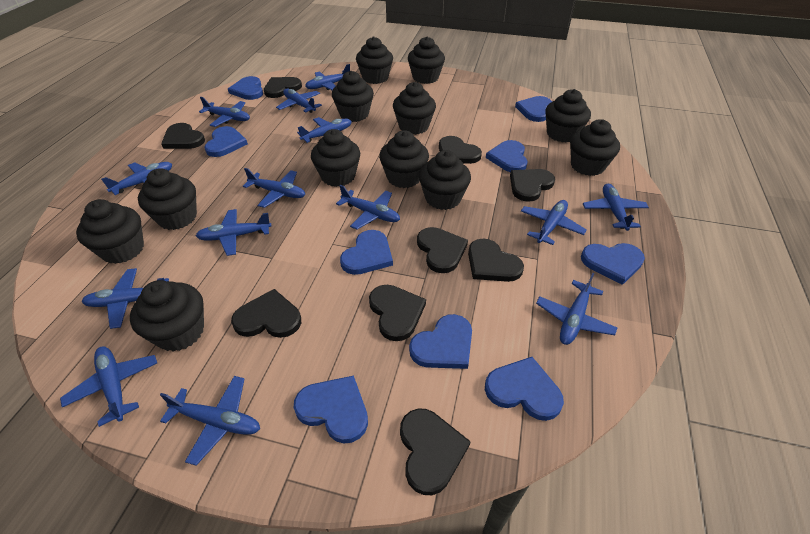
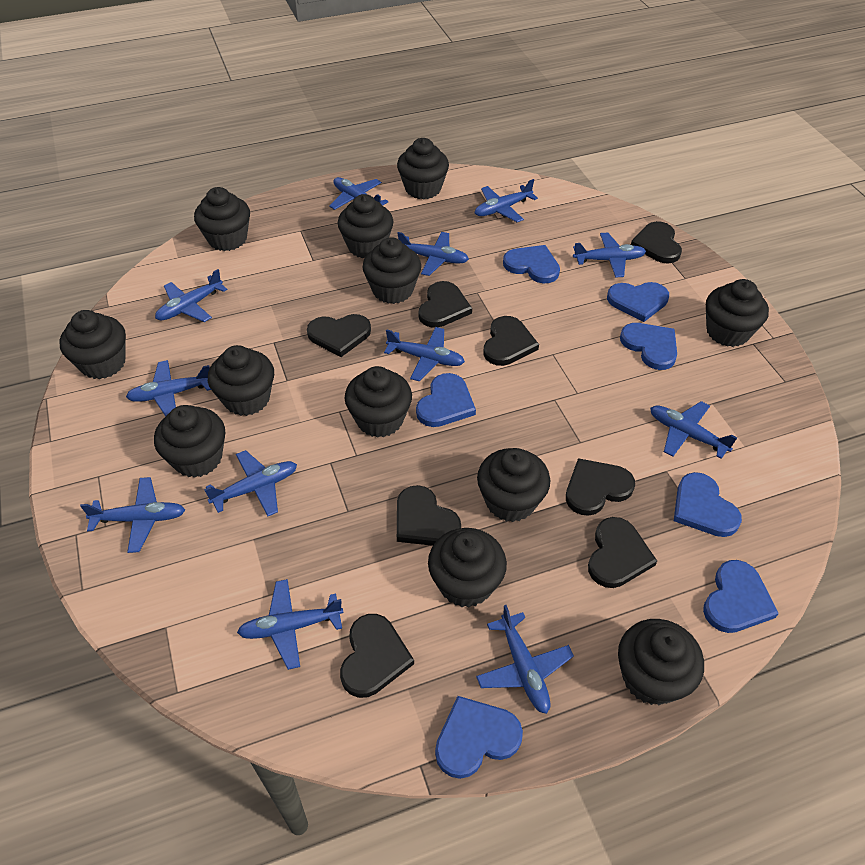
black heart: 9 -> 8
blue heart: 9 -> 7
blue plane: 14 -> 12

